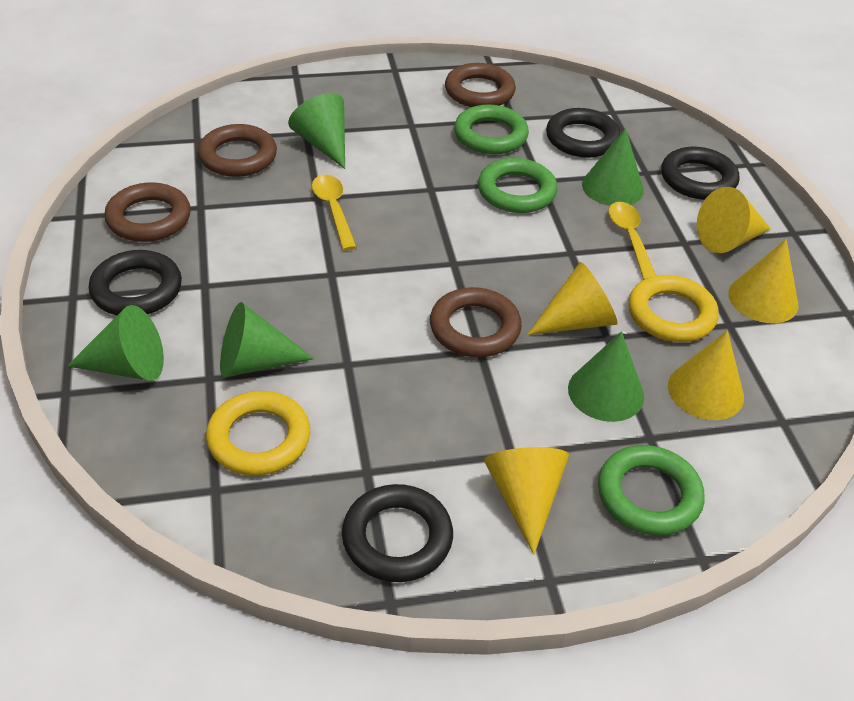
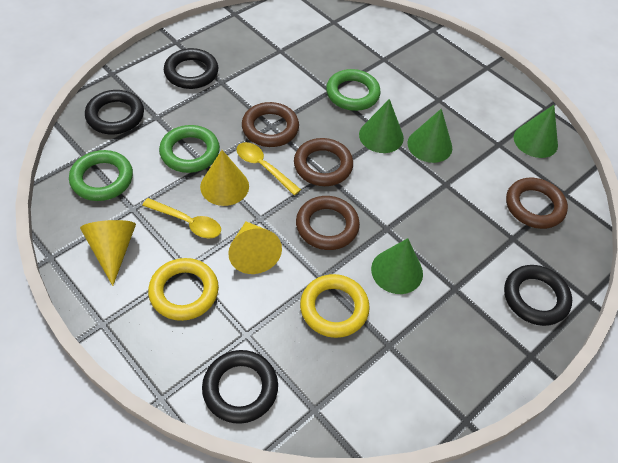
green cone: 5 -> 4
yellow cone: 5 -> 3

